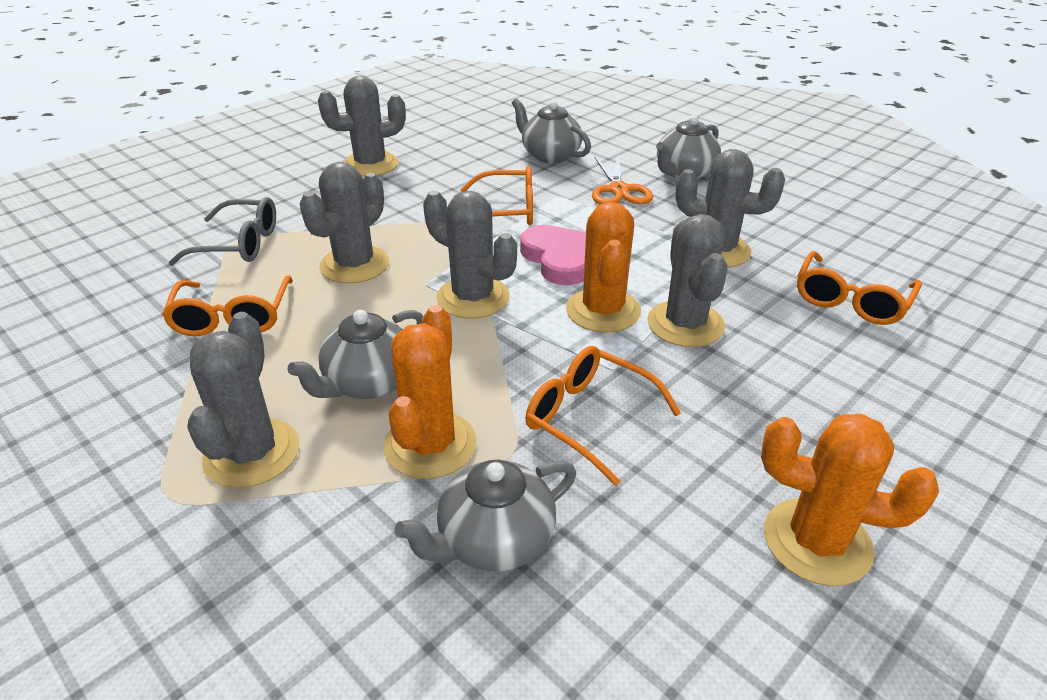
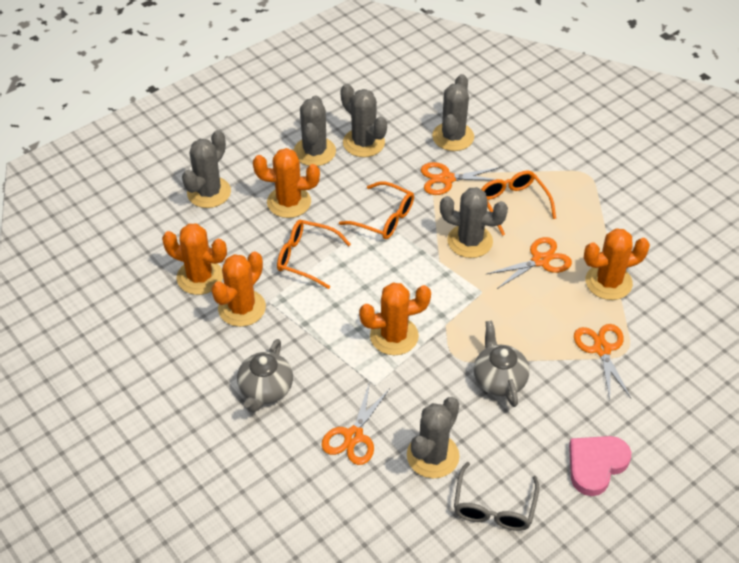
grey teapot: 4 -> 2
orange cactus: 3 -> 5
orange glasses: 4 -> 3
orange scissors: 1 -> 4

